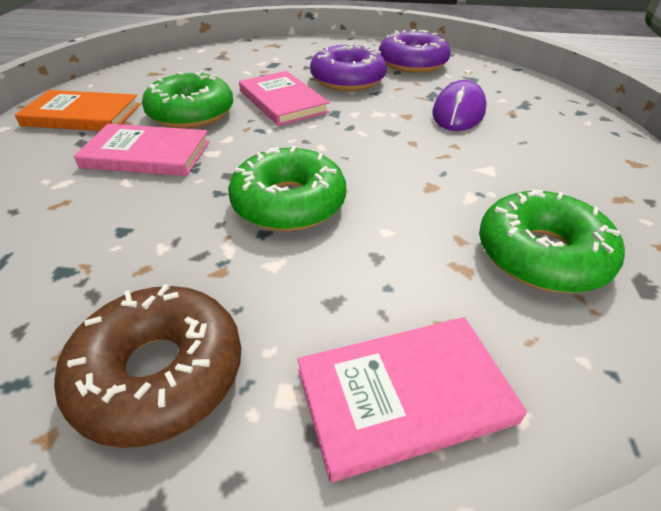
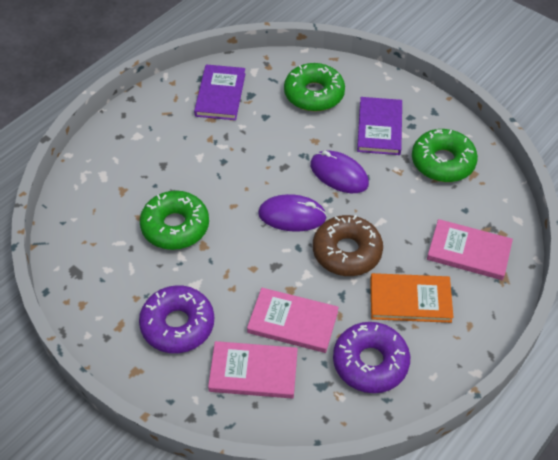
purple book: 0 -> 2
purple mouse: 1 -> 2

